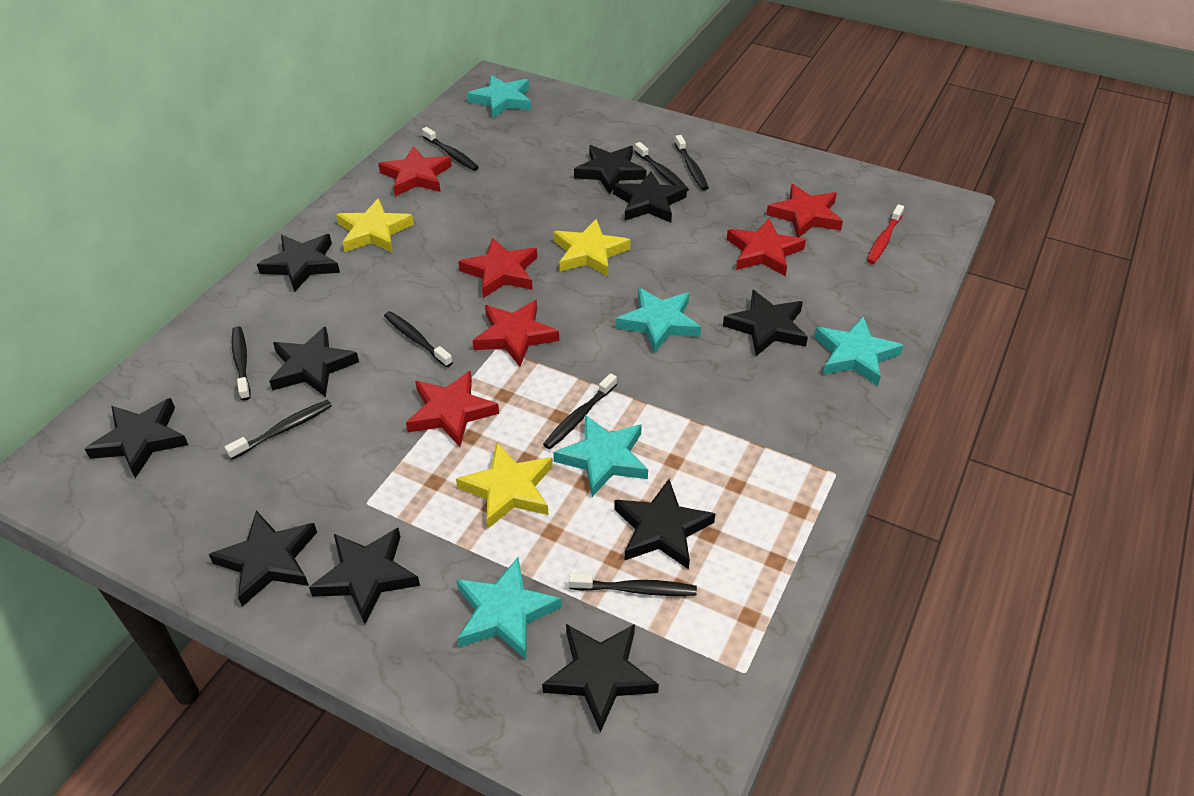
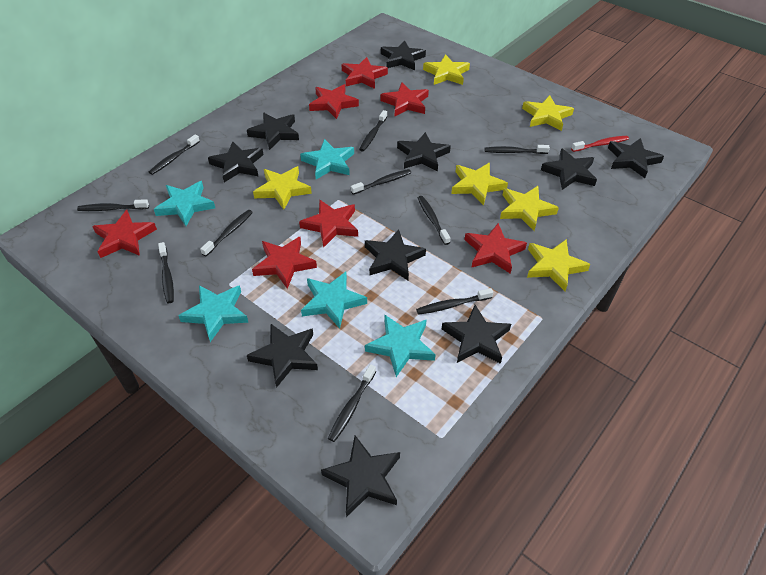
black toothbrush: 8 -> 10
red star: 6 -> 7
yellow star: 3 -> 6

